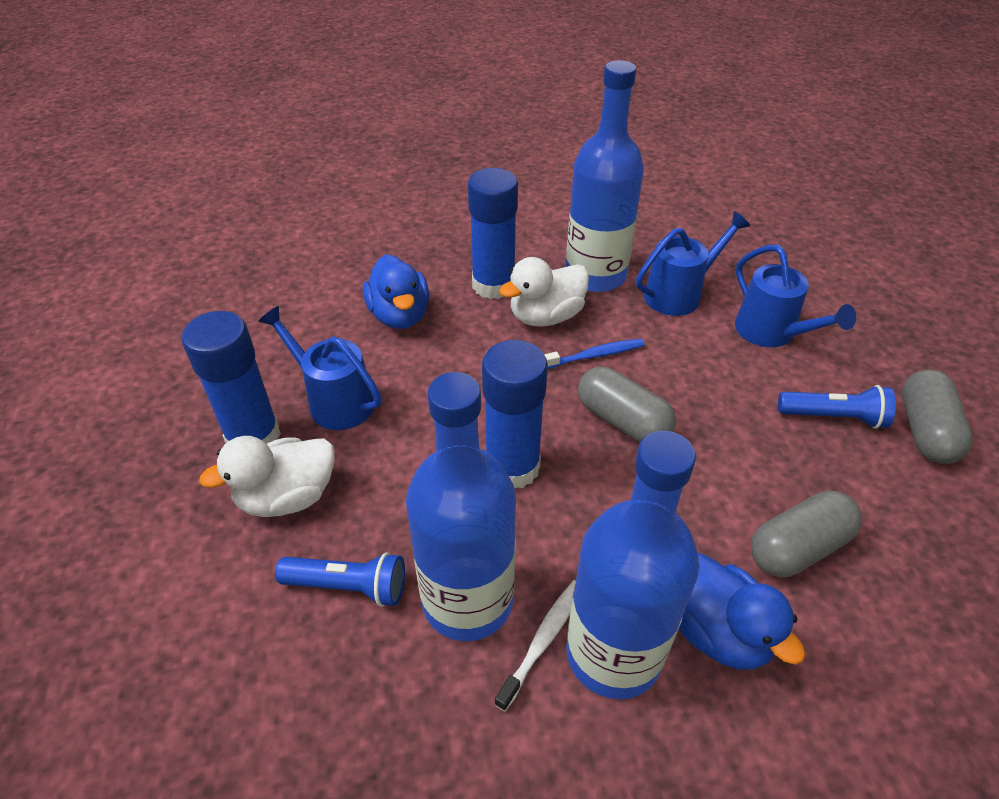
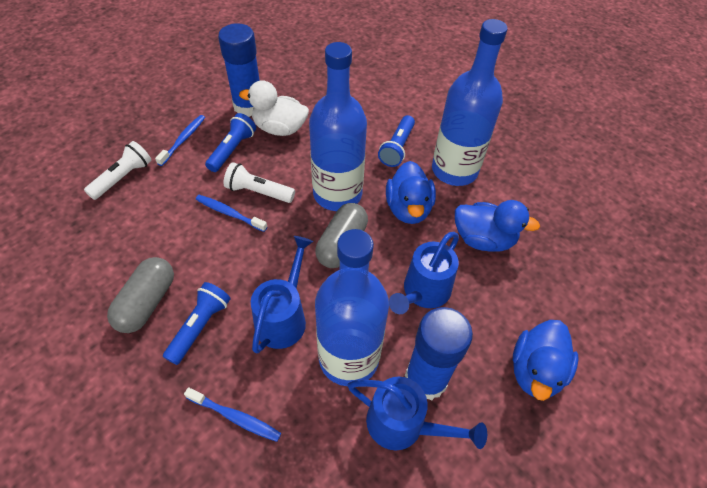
blue duck: 2 -> 3
blue flashlight: 2 -> 3
blue glue stick: 3 -> 2
blue toothbrush: 1 -> 3
grey capsule: 3 -> 2
white duck: 2 -> 1
white flashlight: 0 -> 2
white toothbrush: 1 -> 0

